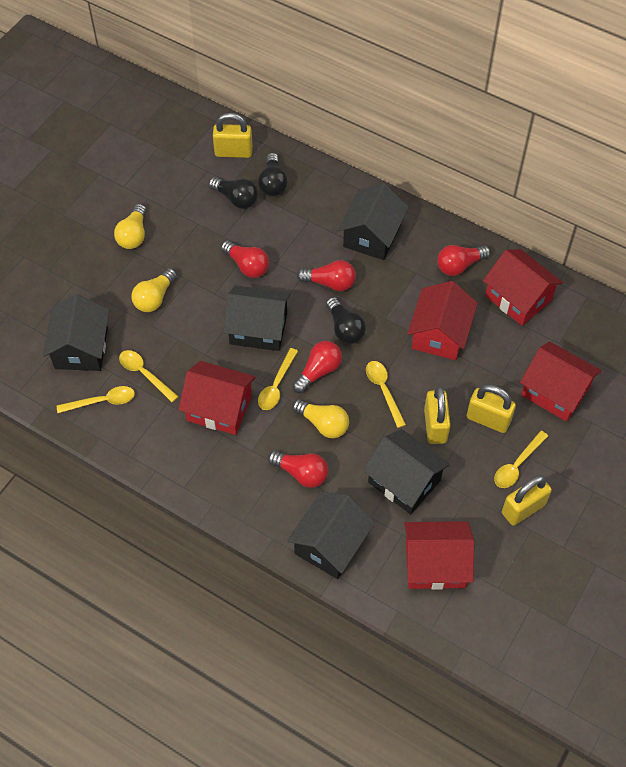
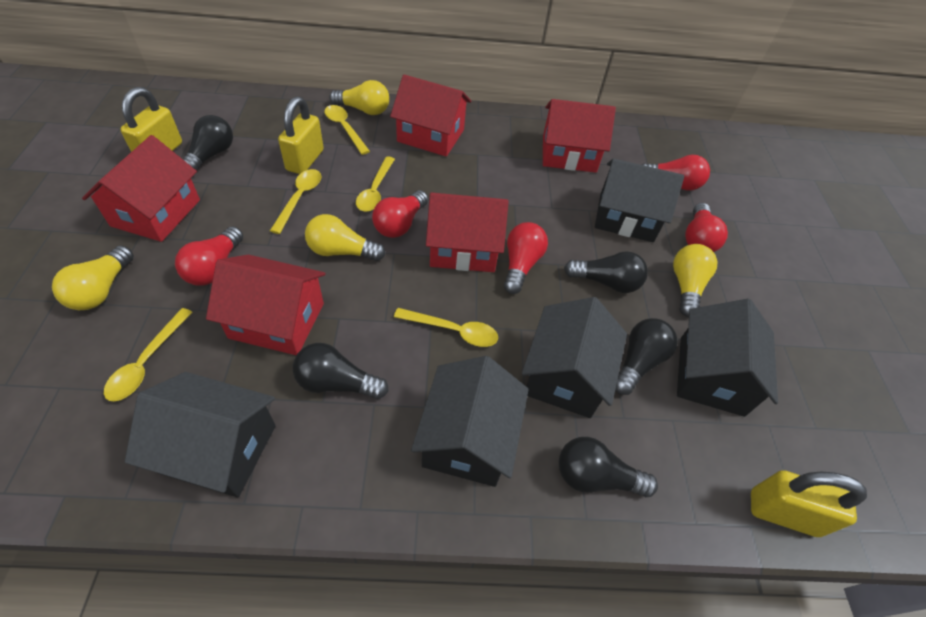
black light bulb: 3 -> 5
yellow light bulb: 3 -> 4
yellow padlock: 4 -> 3

